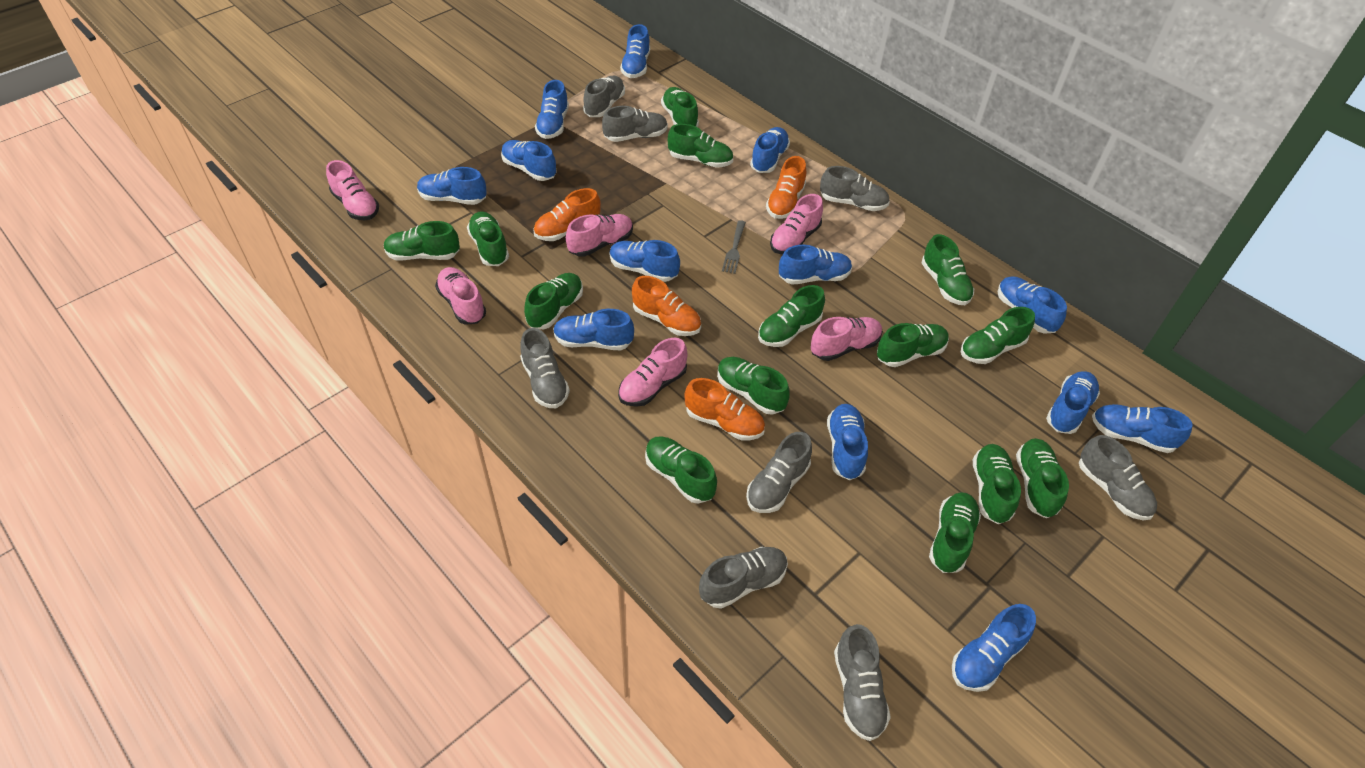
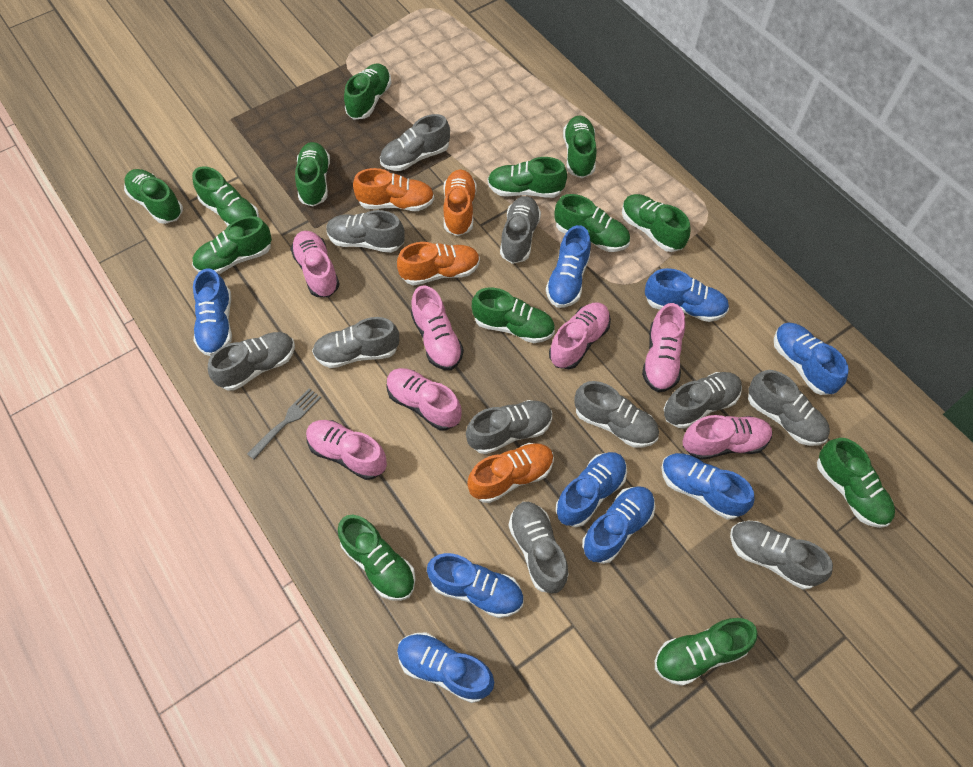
blue shoe: 13 -> 9
green shoe: 14 -> 13
grey shoe: 8 -> 11
pink shoe: 6 -> 7

